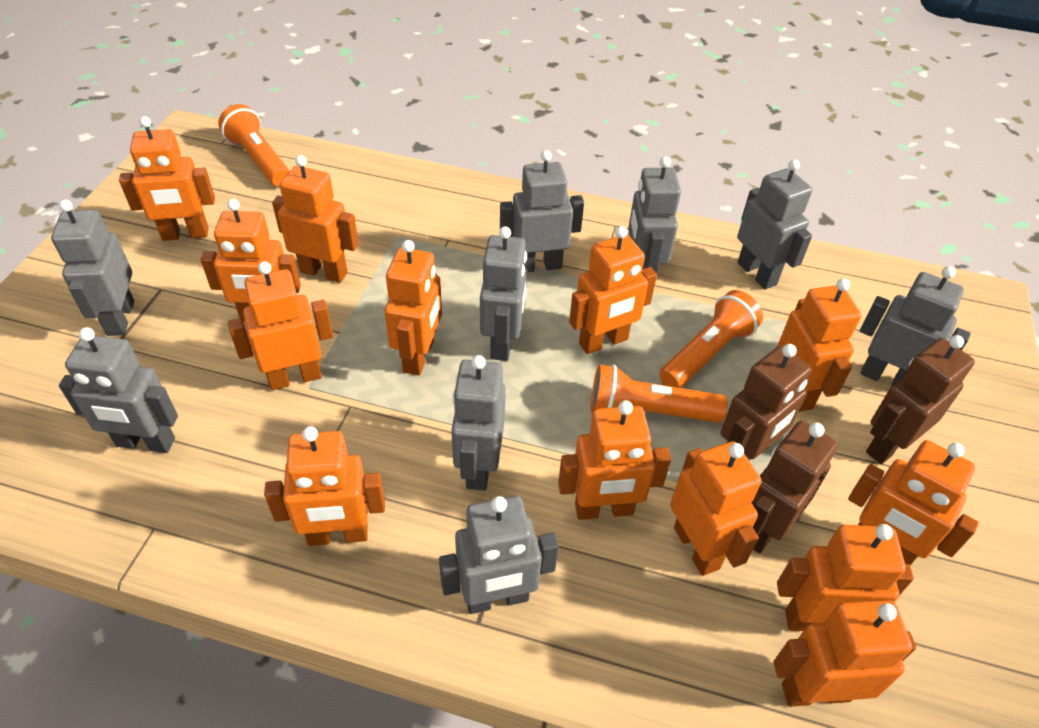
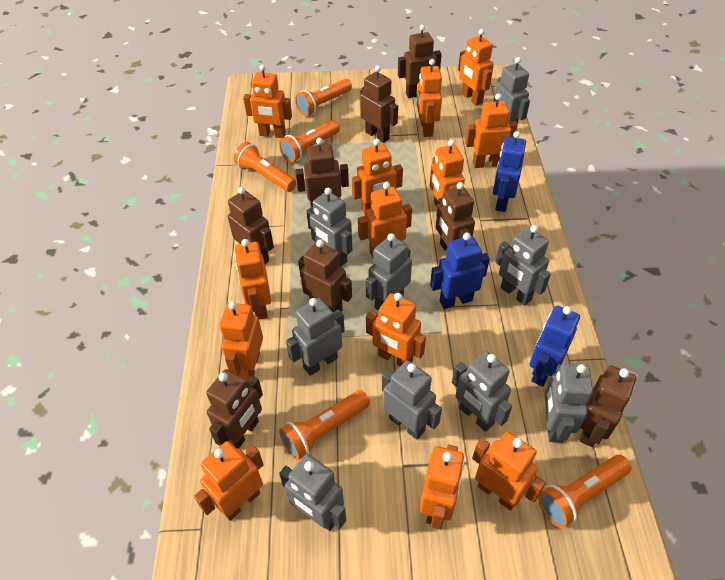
blue robot: 0 -> 3
brown robot: 3 -> 8
orange flashlight: 3 -> 5

